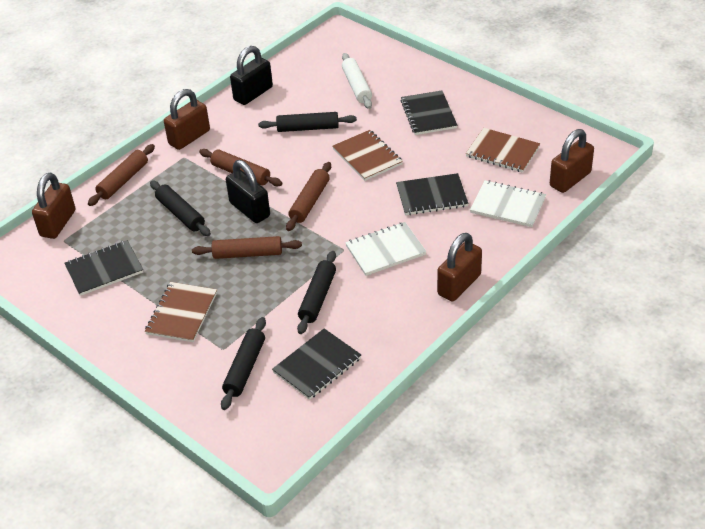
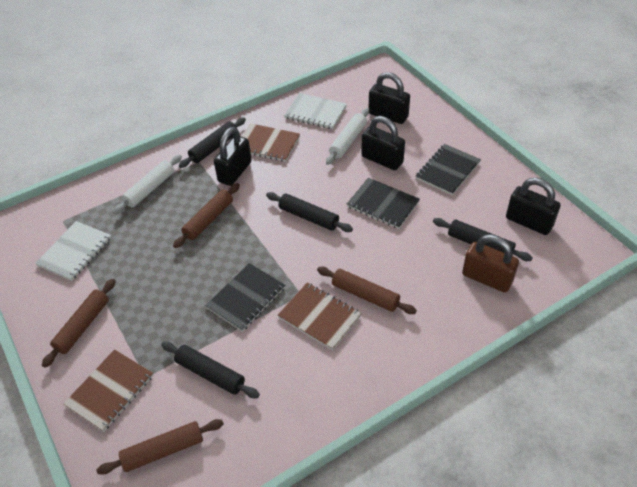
black notebook: 4 -> 3
black padlock: 2 -> 4
brown padlock: 4 -> 1
white rolling pin: 1 -> 2

